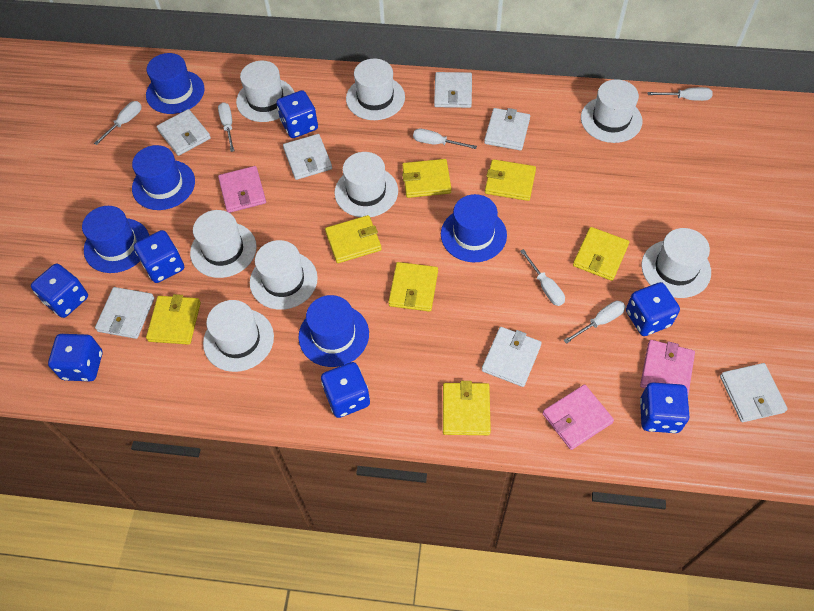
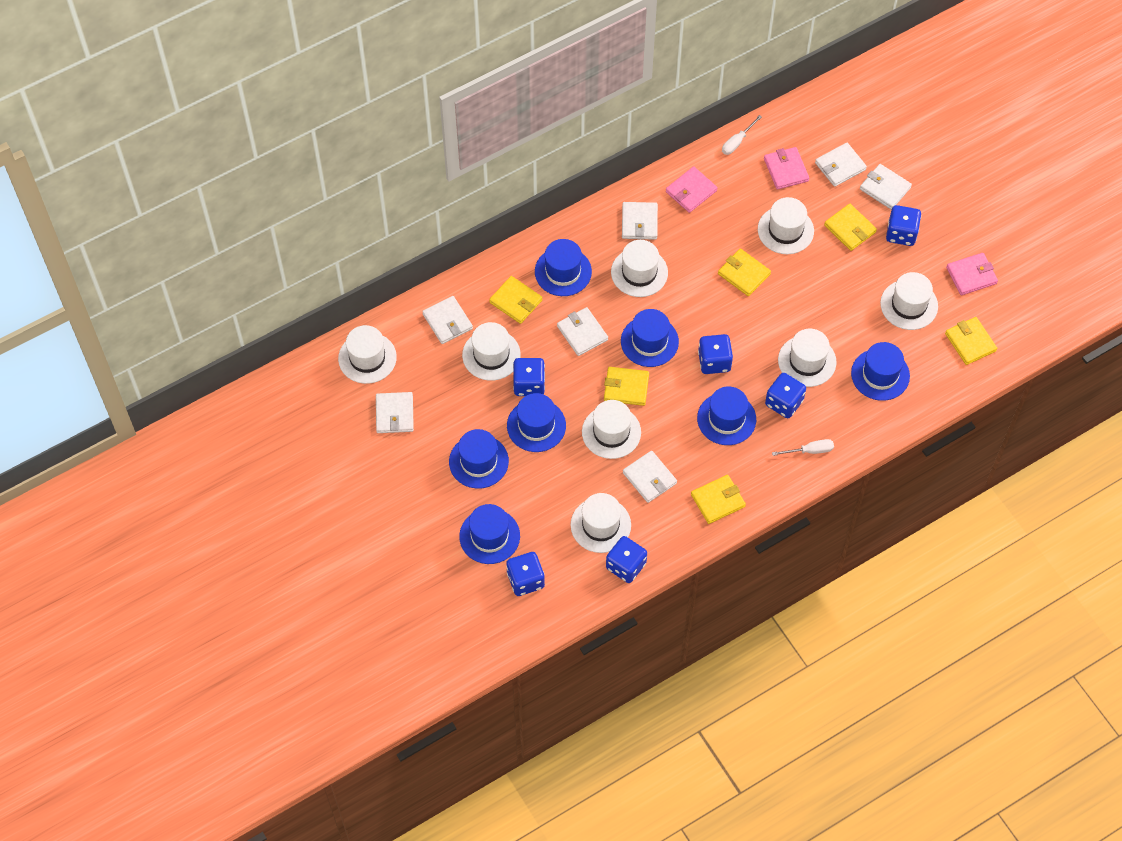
blue dice: 7 -> 6
blue hat: 5 -> 7
white screwdriver: 6 -> 2
yellow wallet: 7 -> 6

